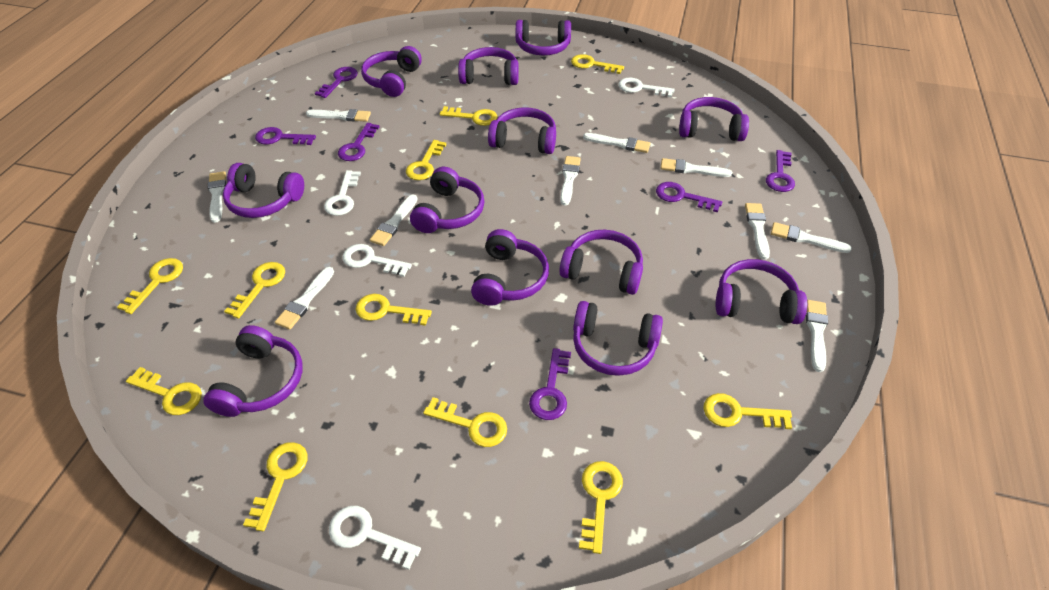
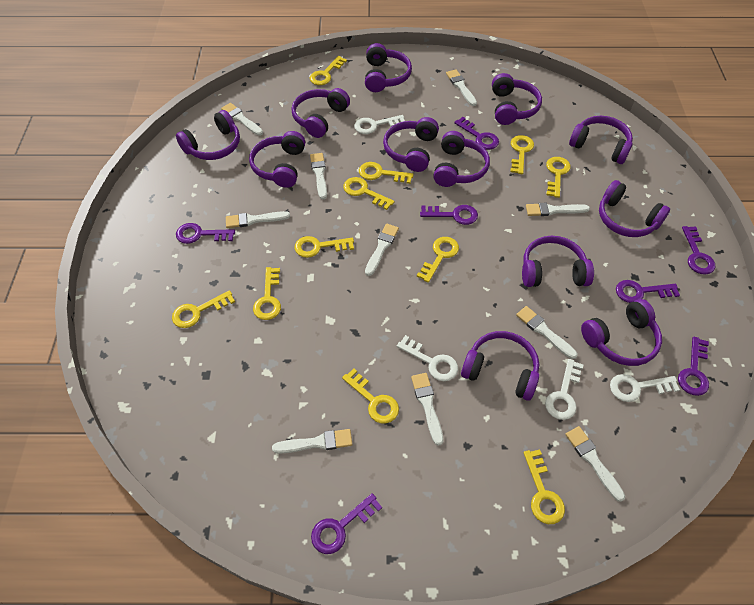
purple key: 6 -> 7

